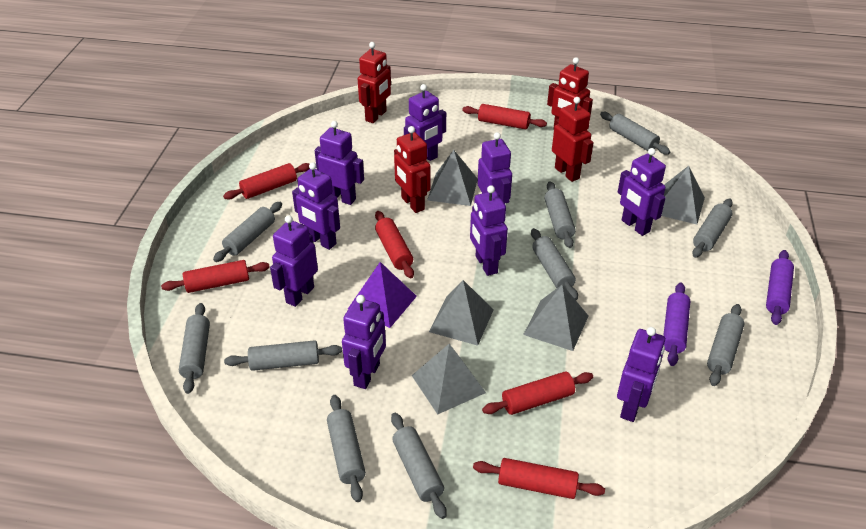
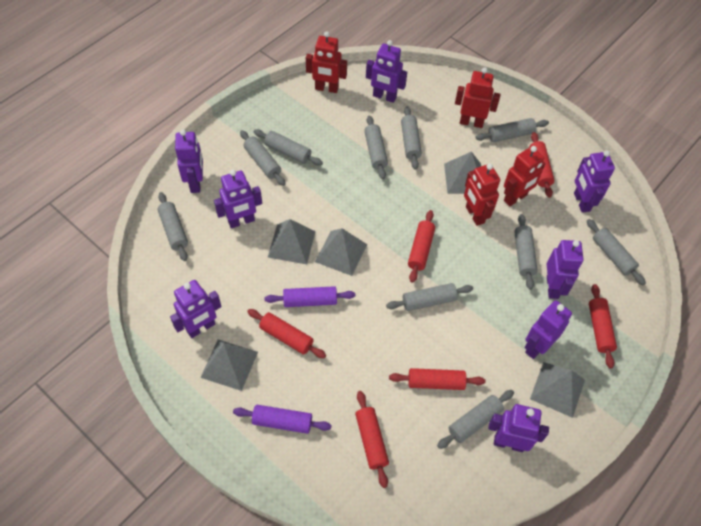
purple pyramid: 1 -> 0
purple robot: 9 -> 8

